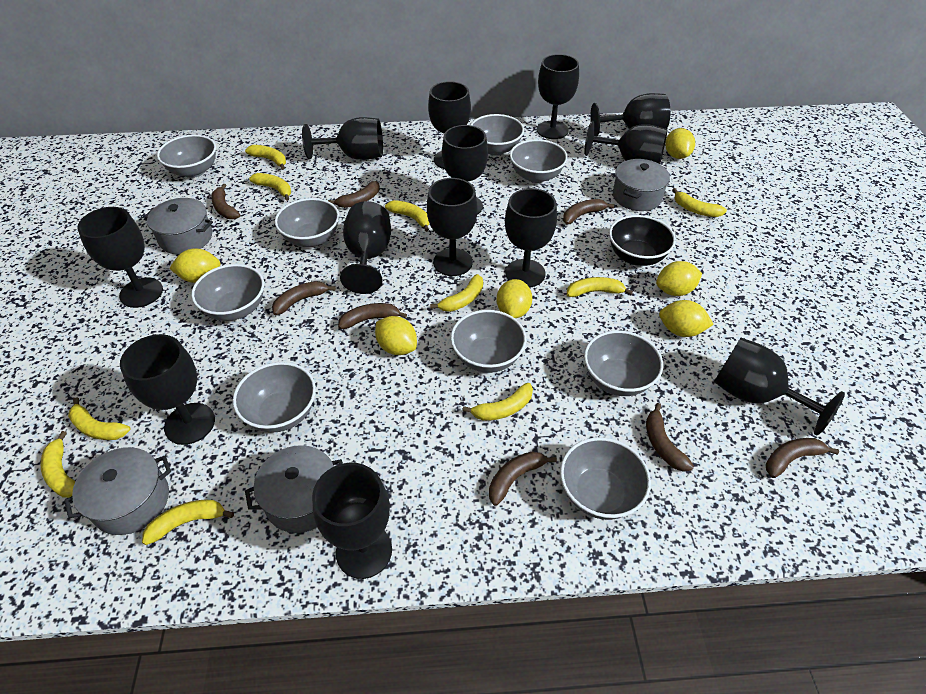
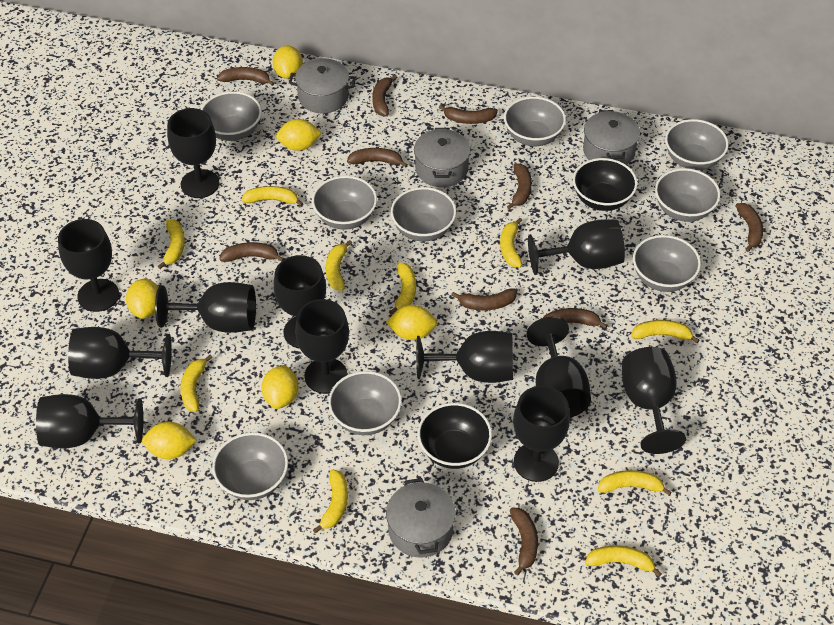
black bowl: 1 -> 2
black goblet: 13 -> 12
brown banana: 8 -> 10

